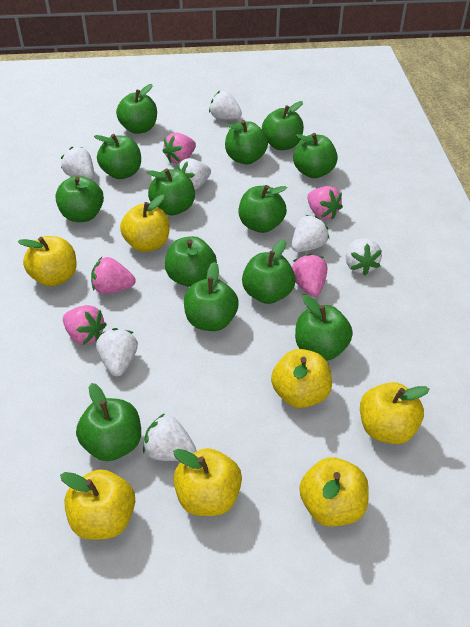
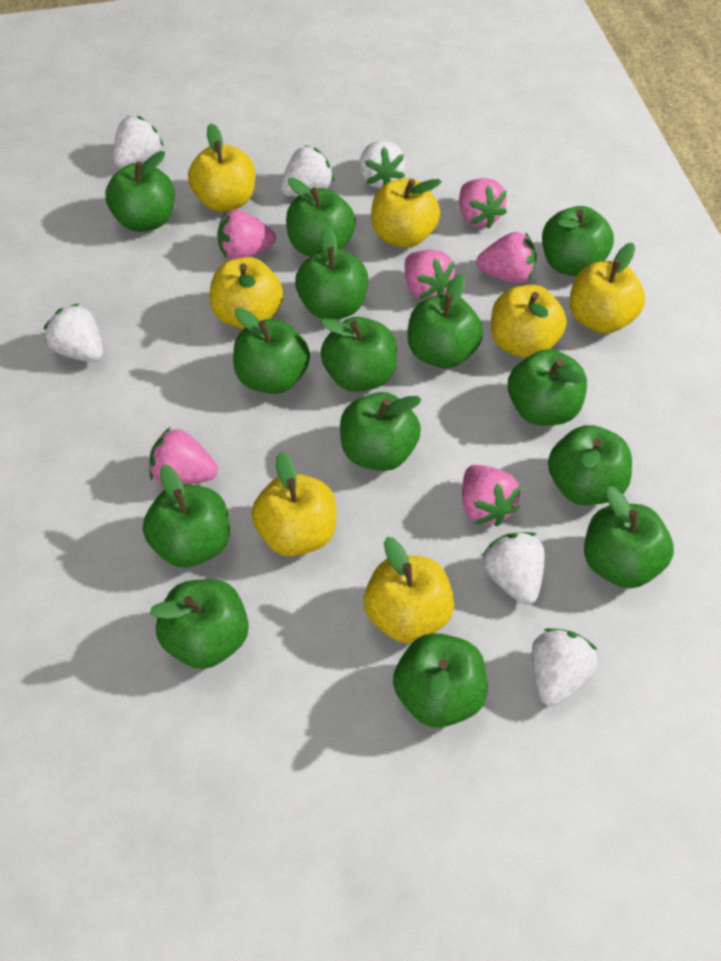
green apple: 13 -> 14
pink strawberry: 5 -> 6
white strawberry: 7 -> 6

